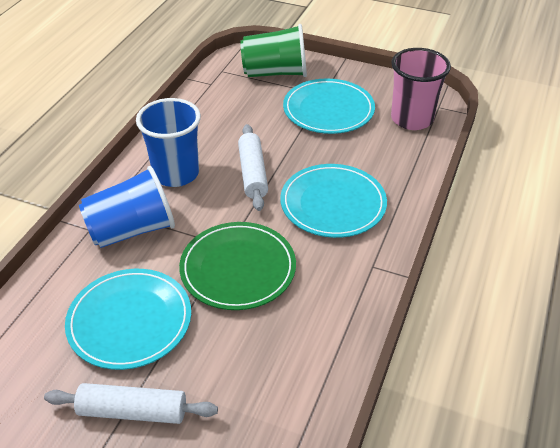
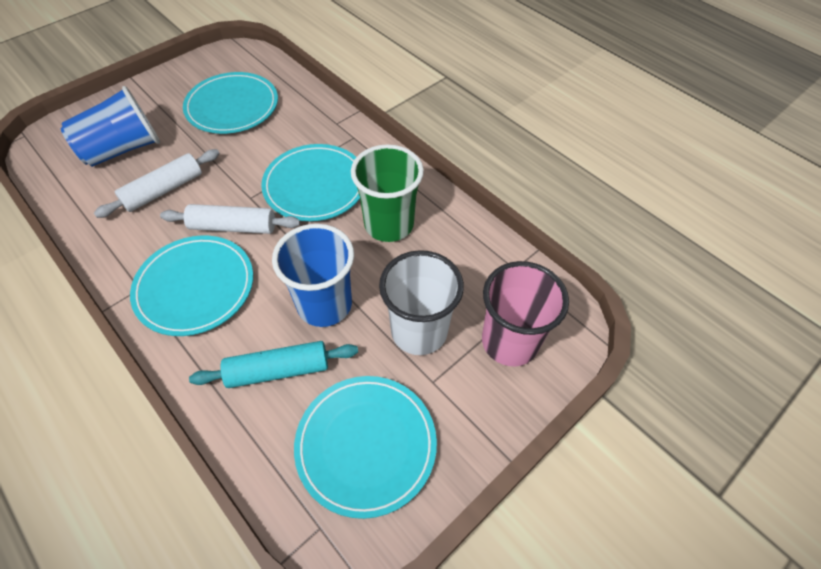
green plate: 1 -> 0
turquoise plate: 3 -> 4
turquoise rolling pin: 0 -> 1
white cup: 0 -> 1

